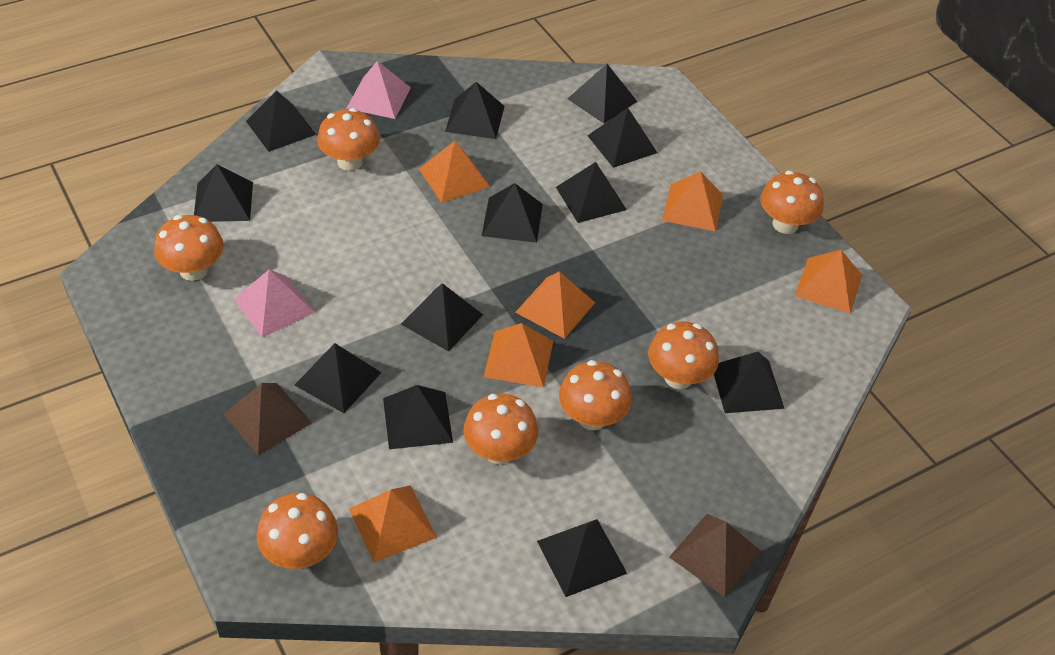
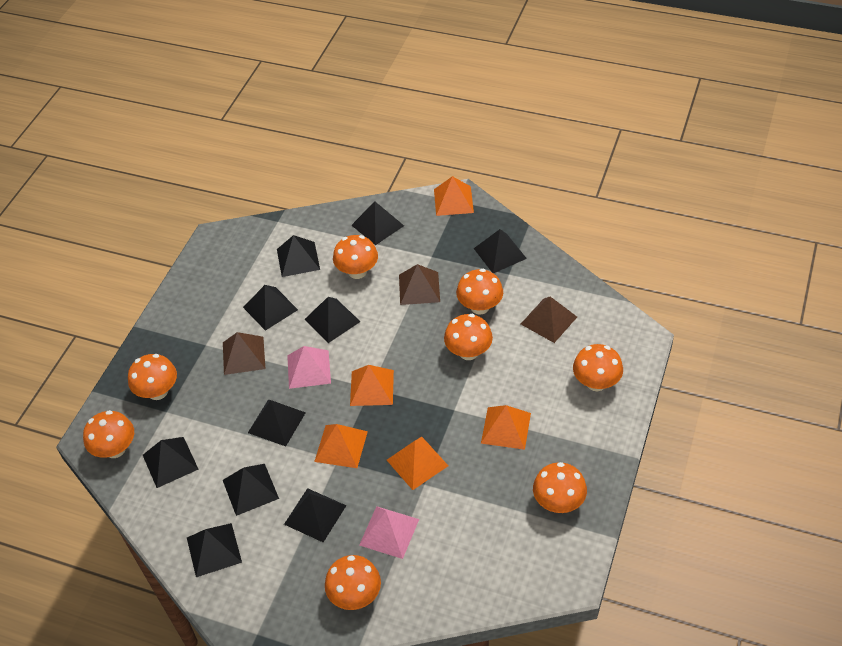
black pyramid: 12 -> 10
brown pyramid: 2 -> 3
orange mushroom: 7 -> 8
orange pyramid: 6 -> 5

